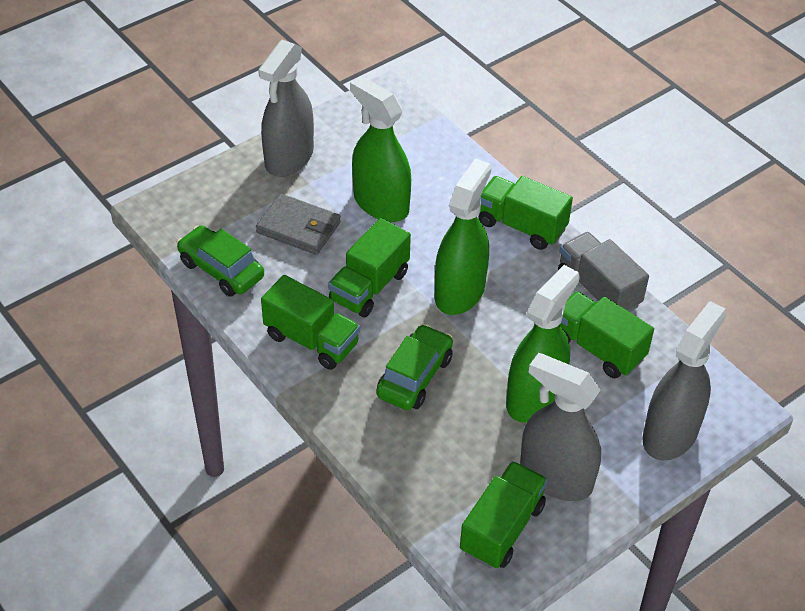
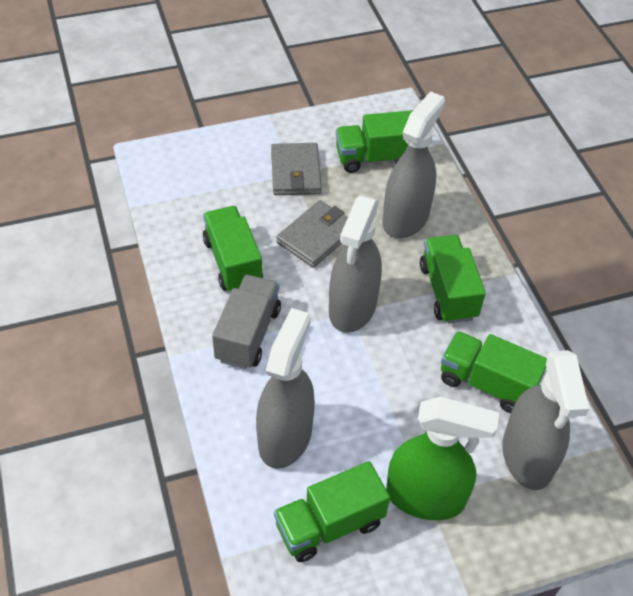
green car: 2 -> 0
green spray bottle: 3 -> 1
grey spray bottle: 3 -> 4
grey wallet: 1 -> 2

